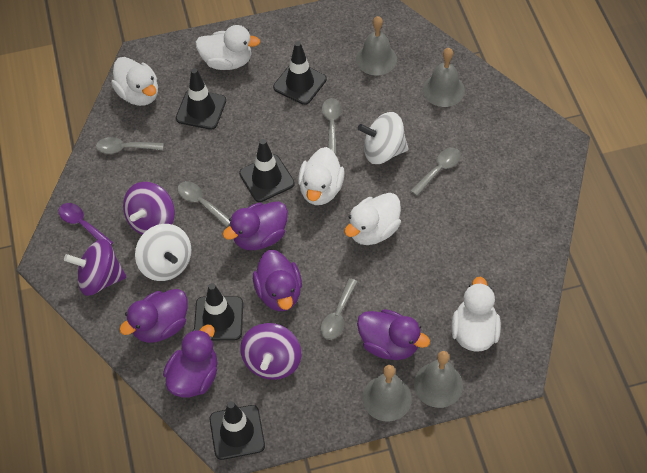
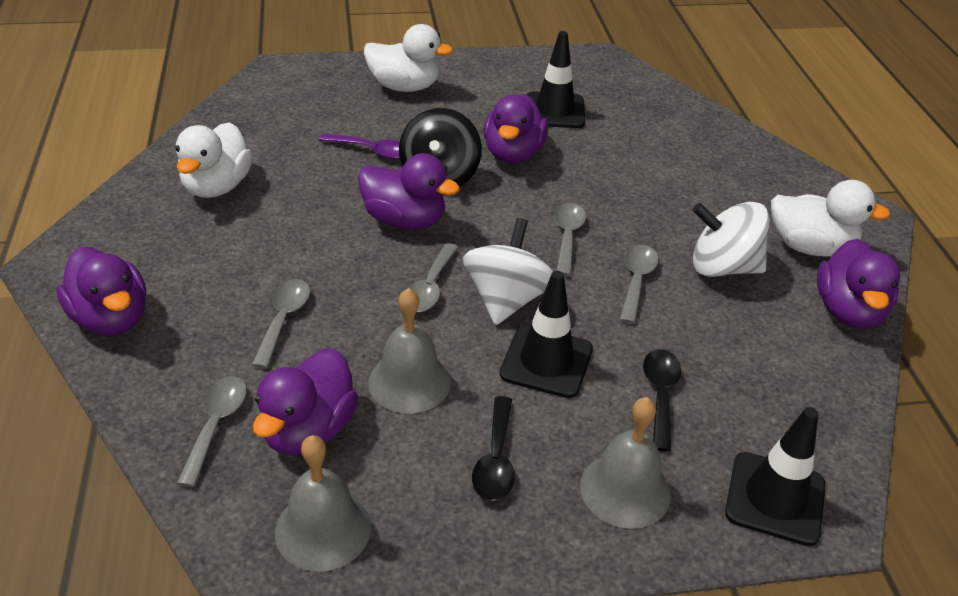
black spinning top: 0 -> 1
black spoon: 0 -> 2
black traffic cone: 5 -> 3
grey bell: 4 -> 3
purple spinning top: 3 -> 0
white duck: 5 -> 3

